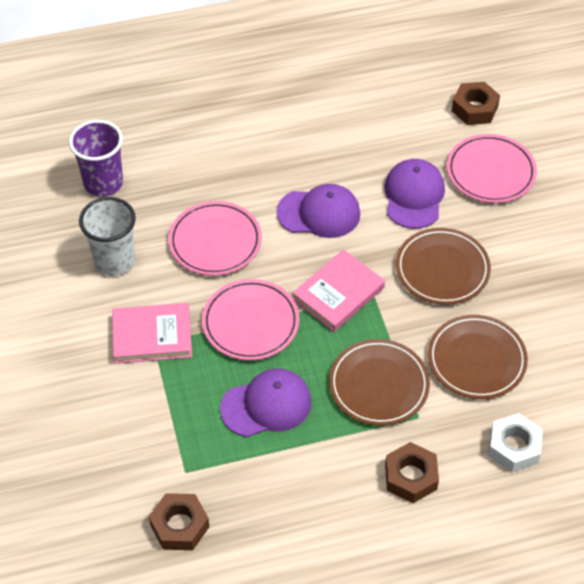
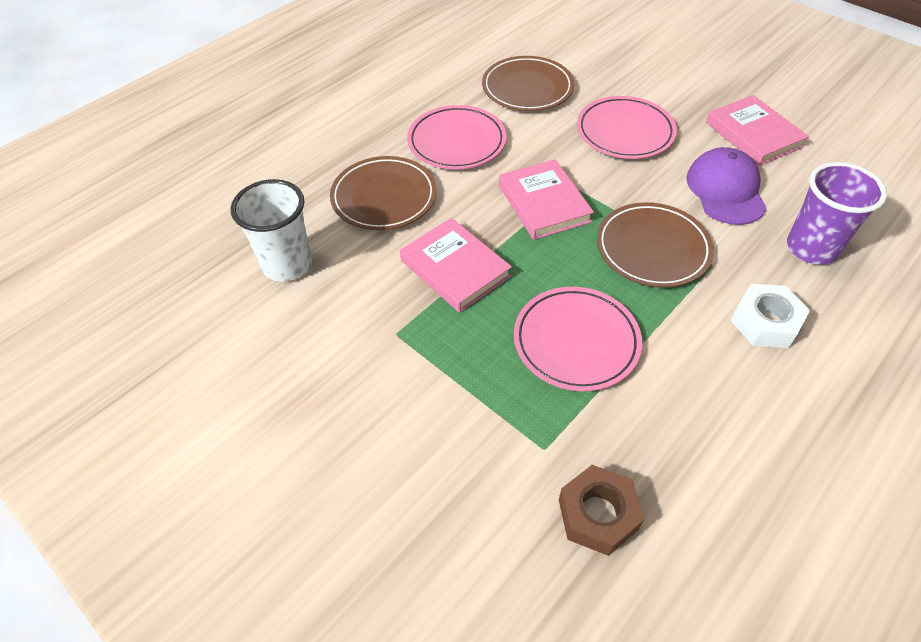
brown nut: 3 -> 1
pink book: 2 -> 3
purple cap: 3 -> 1

